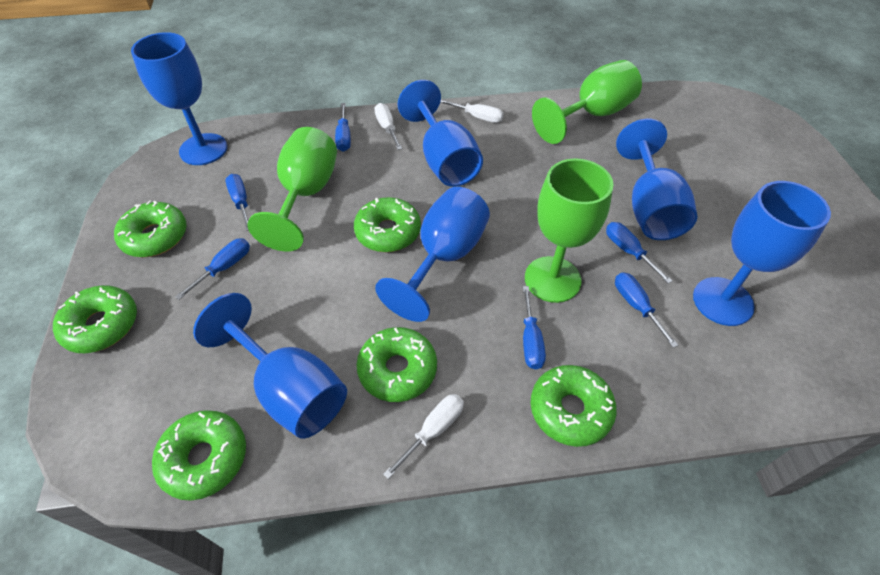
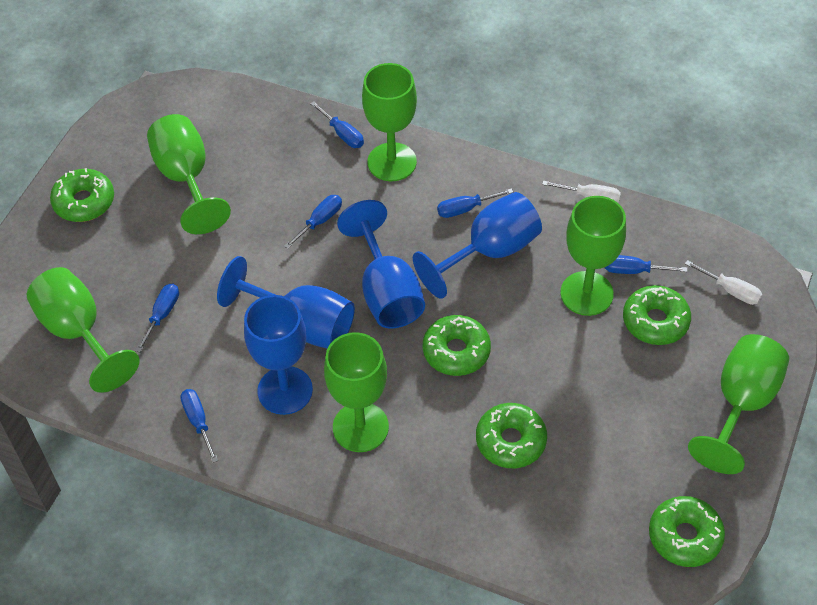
blue goblet: 6 -> 4
green donut: 6 -> 5
green goblet: 3 -> 6
white screwdriver: 3 -> 2

